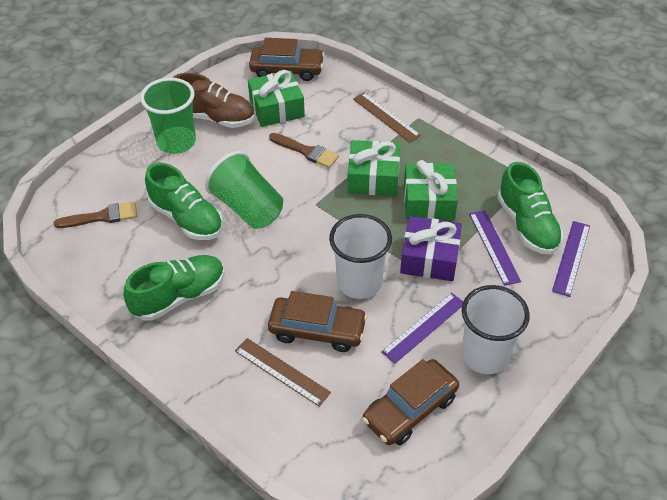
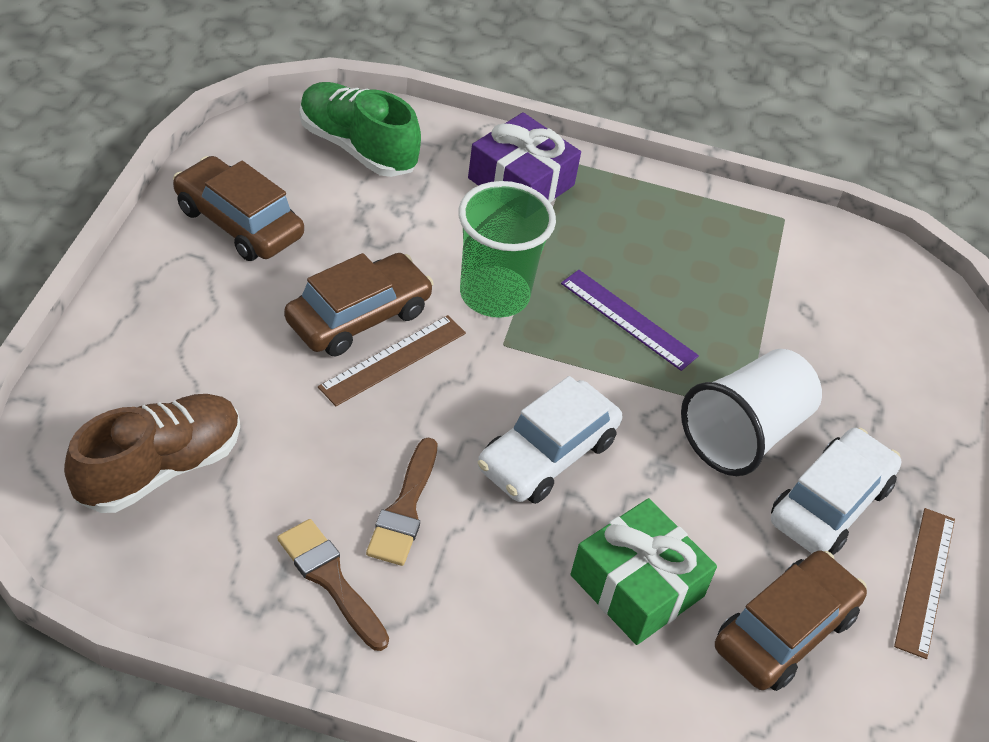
green cup: 2 -> 1
green gift: 3 -> 1
green shoe: 3 -> 1
purple ruler: 3 -> 1
white car: 0 -> 2
white cup: 2 -> 1

